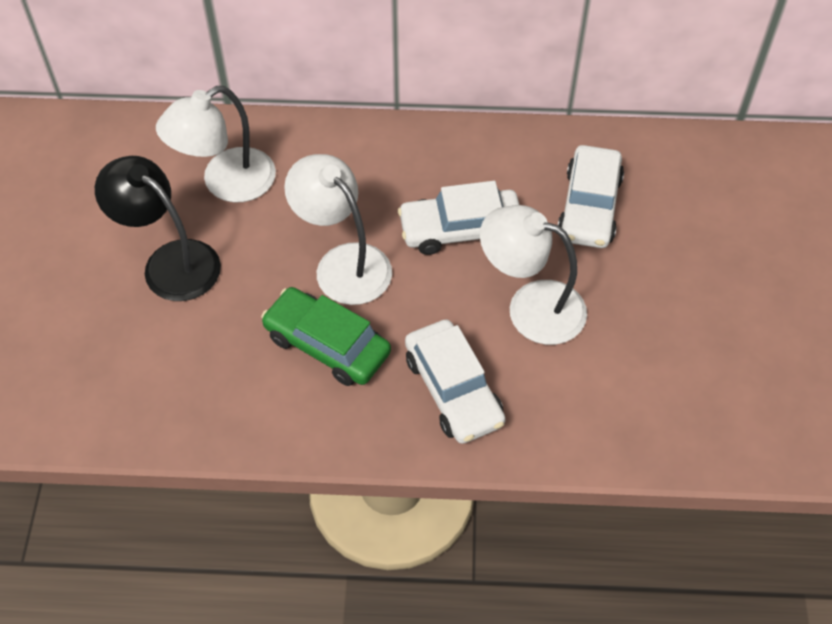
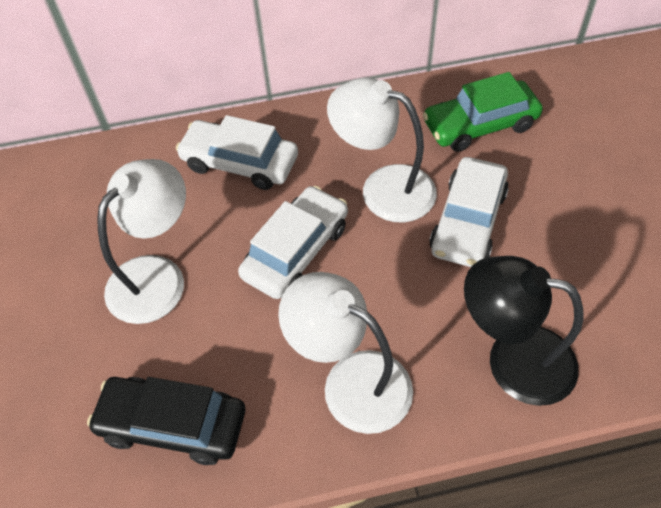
black car: 0 -> 1

